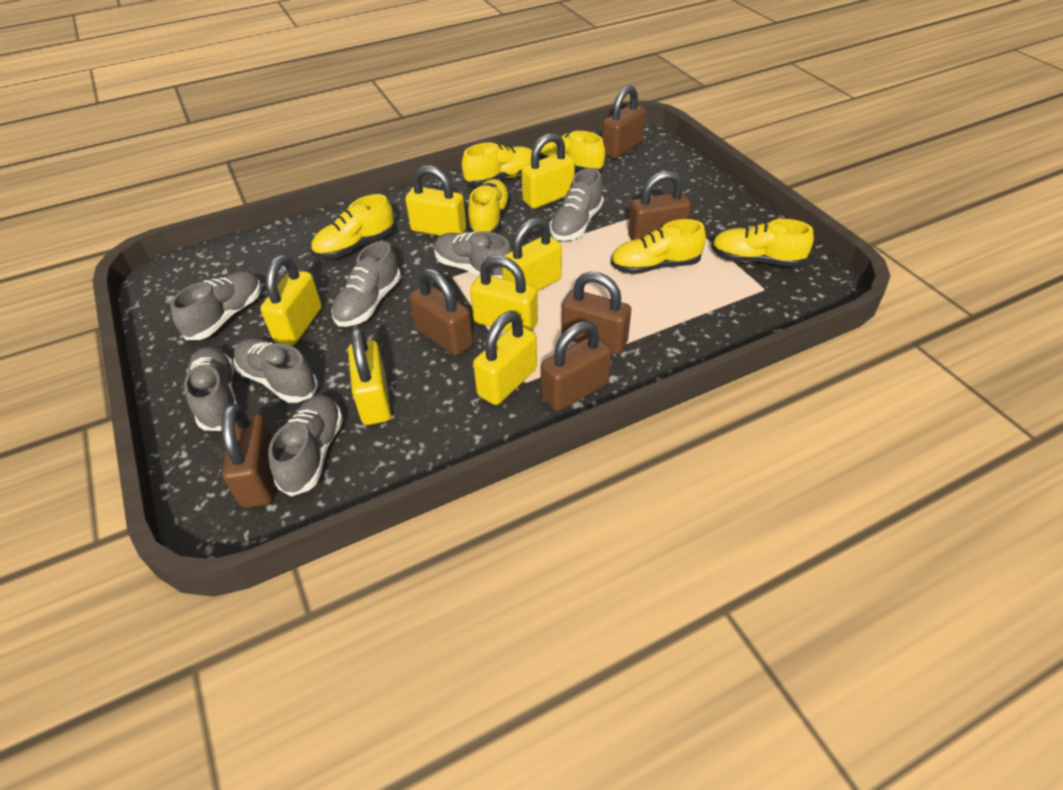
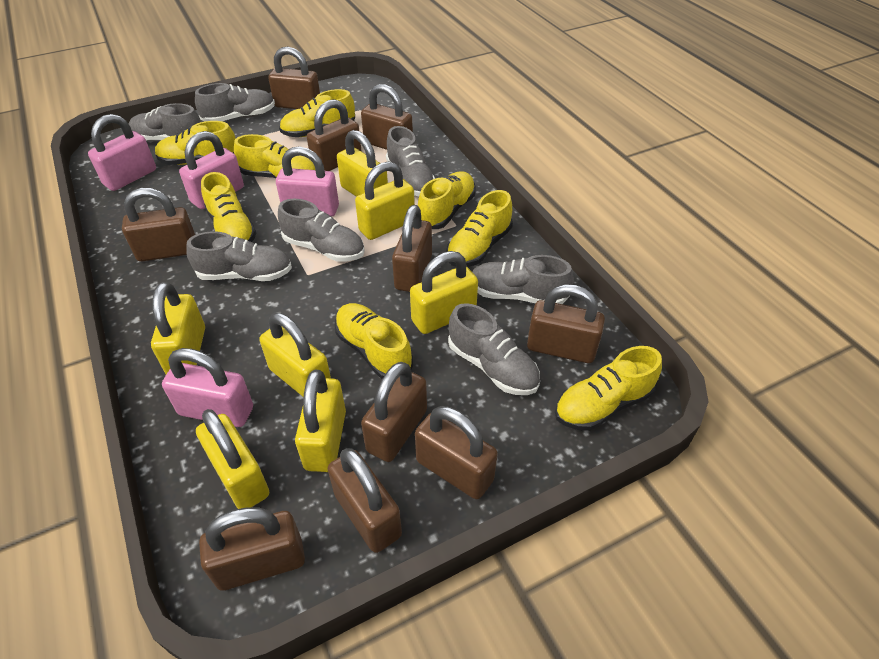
brown padlock: 6 -> 10
pink padlock: 0 -> 4
yellow shoe: 6 -> 8

